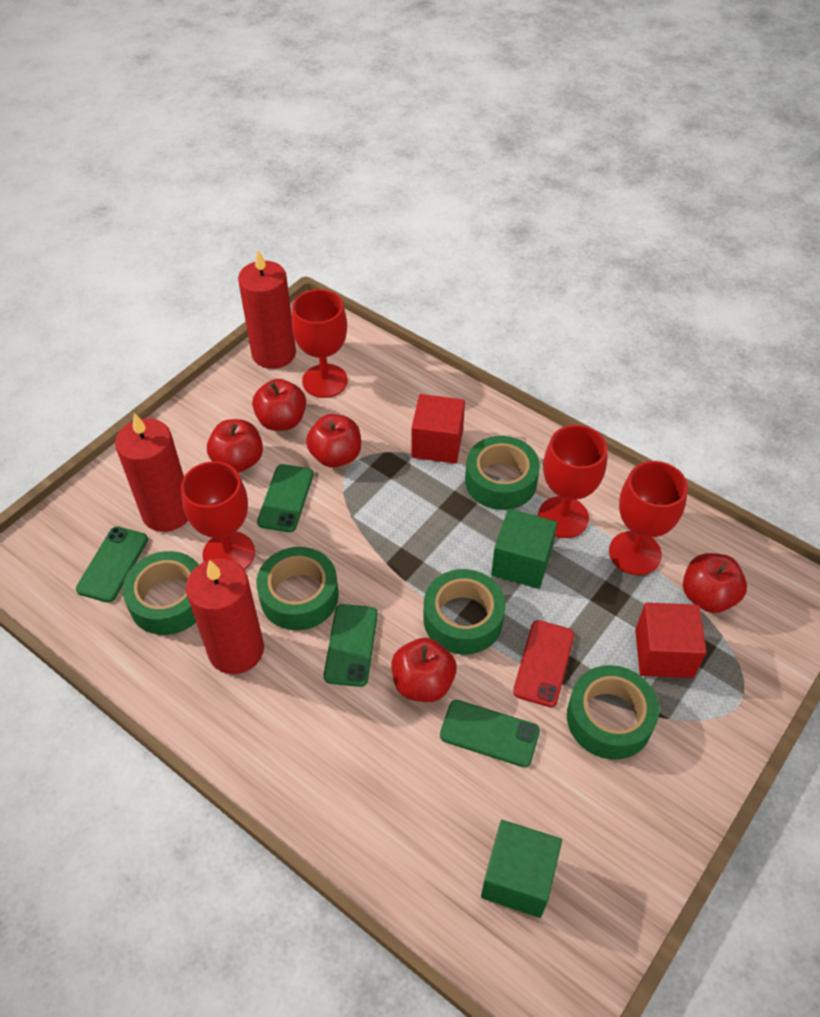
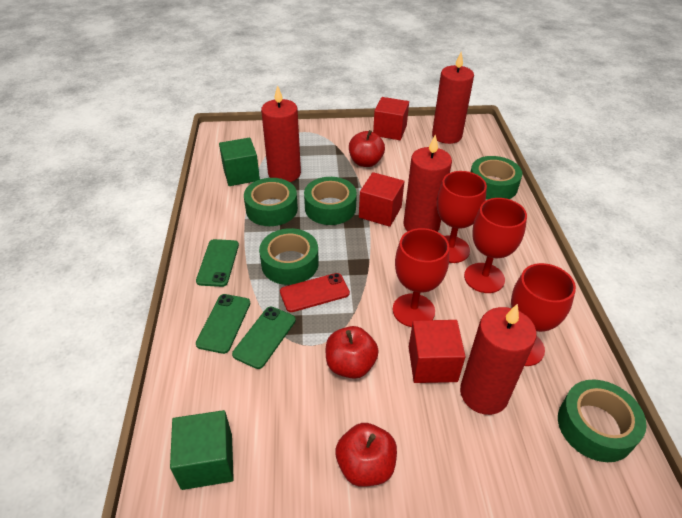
green phone: 4 -> 3
red apple: 5 -> 3
red candle: 3 -> 4
red cube: 2 -> 3

